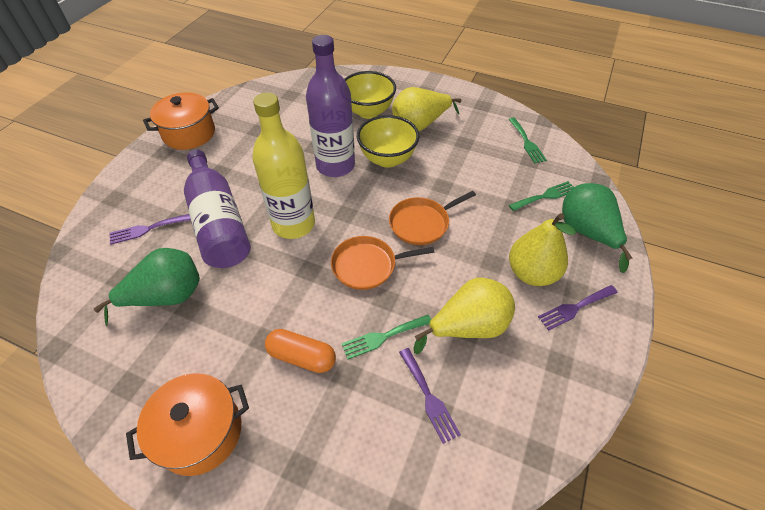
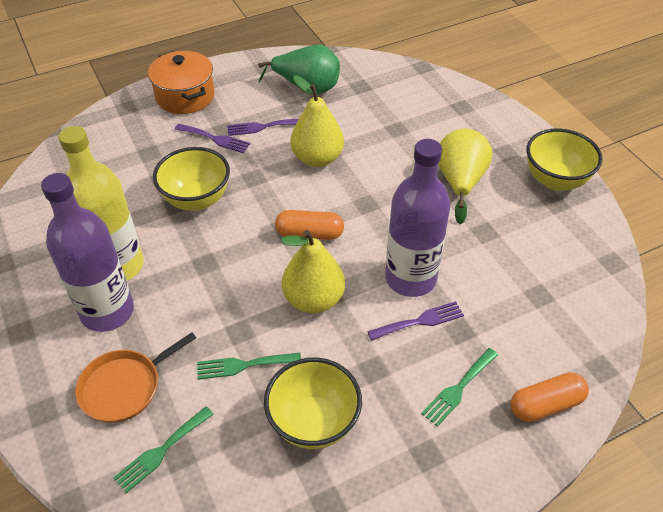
green pear: 2 -> 1
orange capsule: 1 -> 2
orange pan: 2 -> 1
orange pot: 2 -> 1
yellow bowl: 2 -> 3

